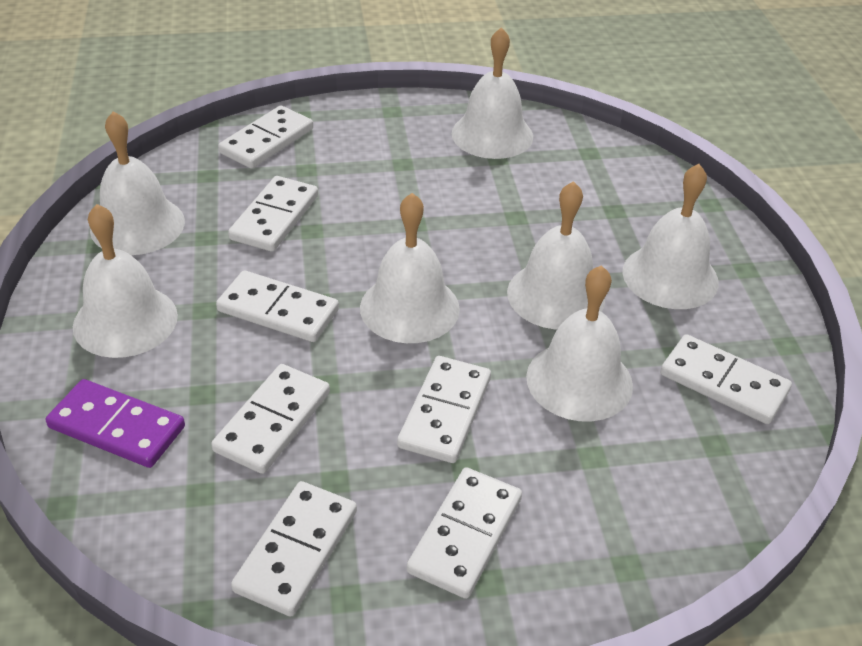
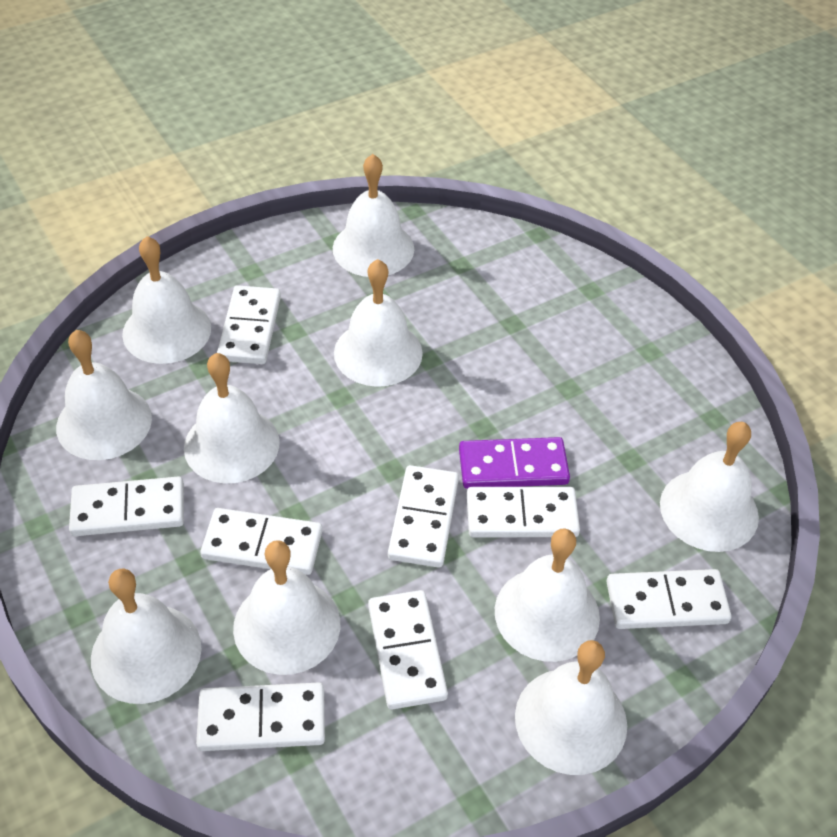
white bell: 7 -> 10

